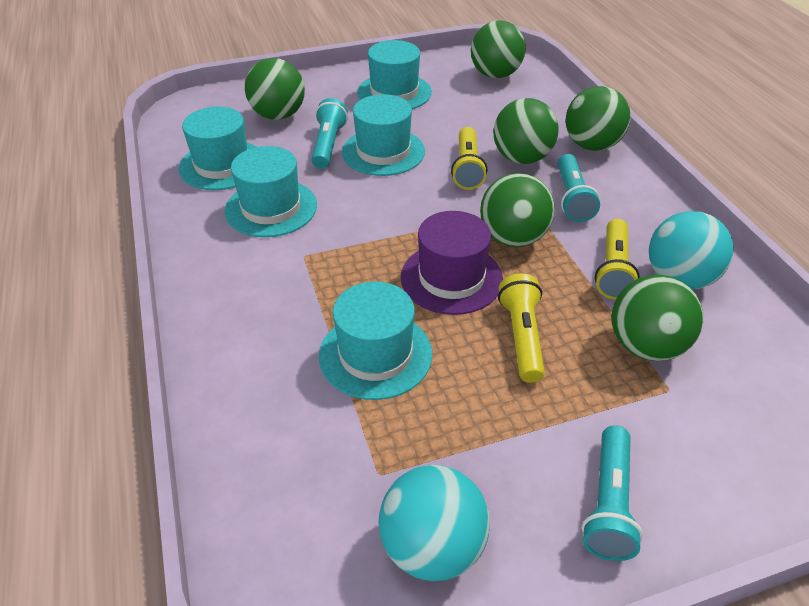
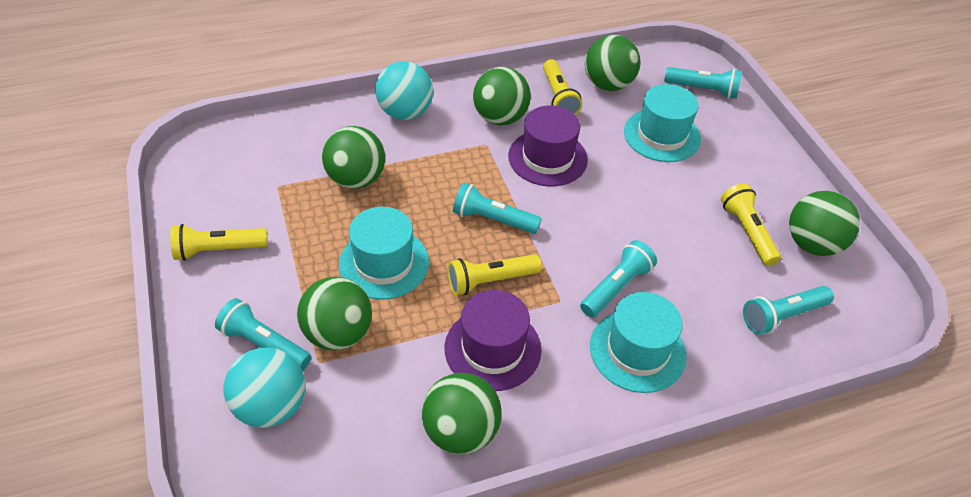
purple hat: 1 -> 2
turquoise flashlight: 3 -> 5
turquoise hat: 5 -> 3
yellow flashlight: 3 -> 4

